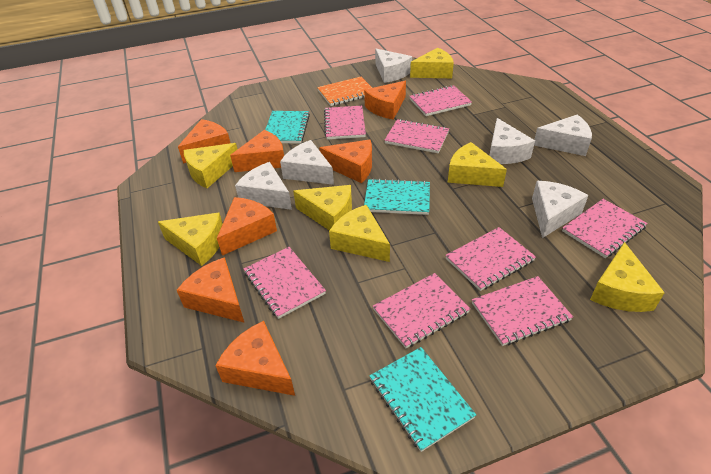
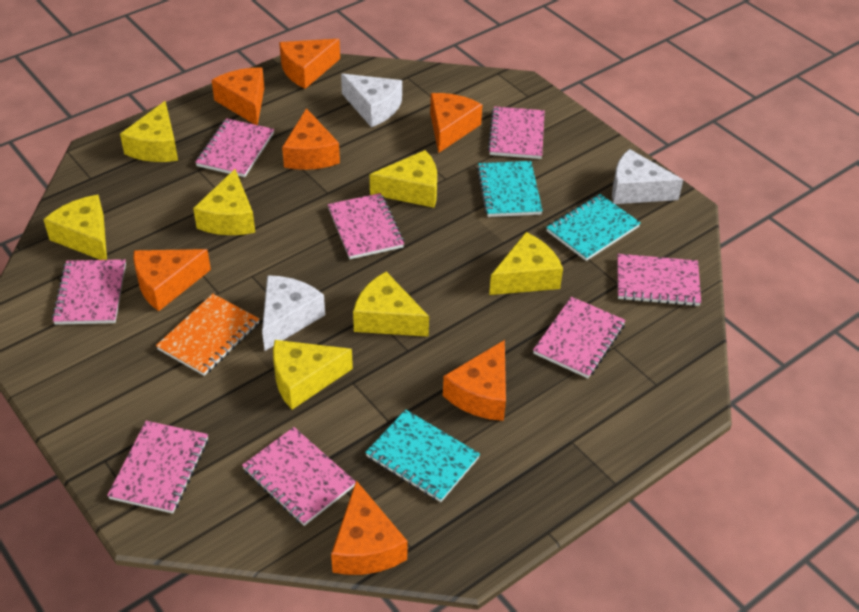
white cheese: 6 -> 3

